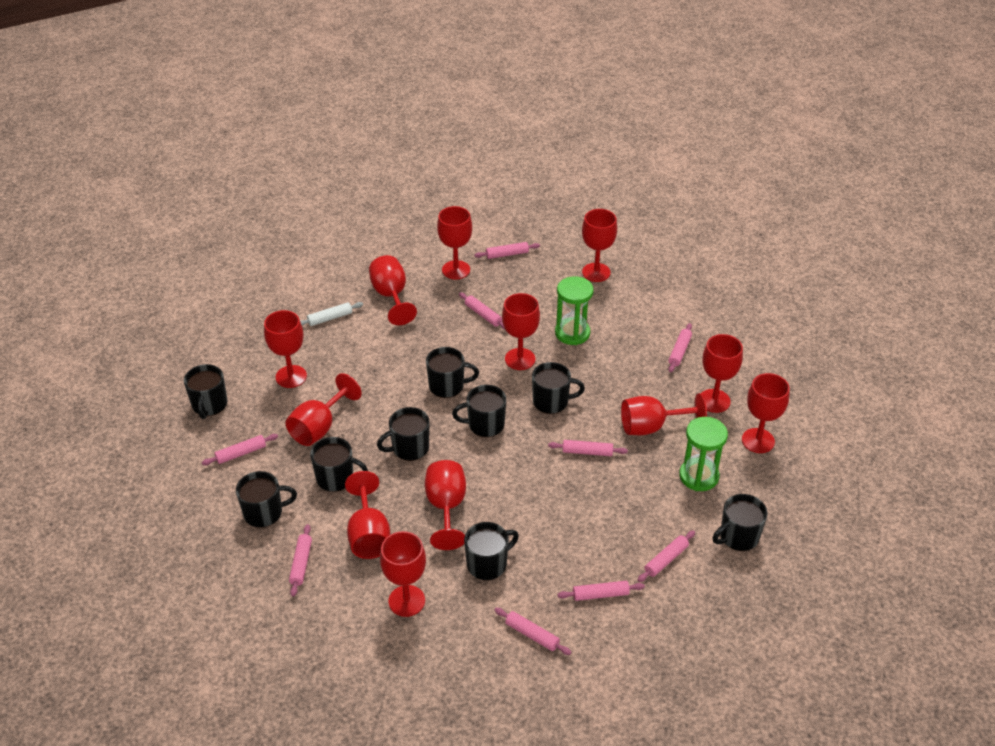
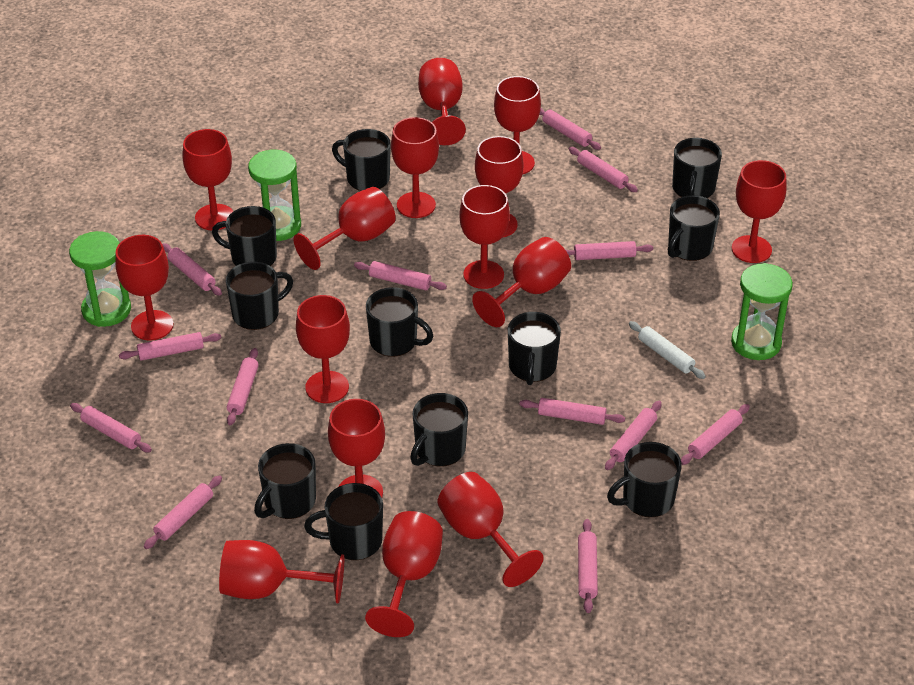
black mug: 9 -> 11
green hourglass: 2 -> 3
pink rolling pin: 9 -> 13
red goblet: 12 -> 15

